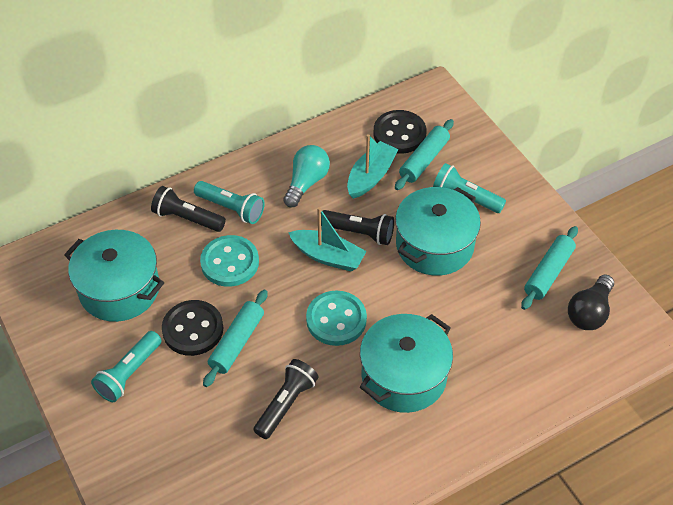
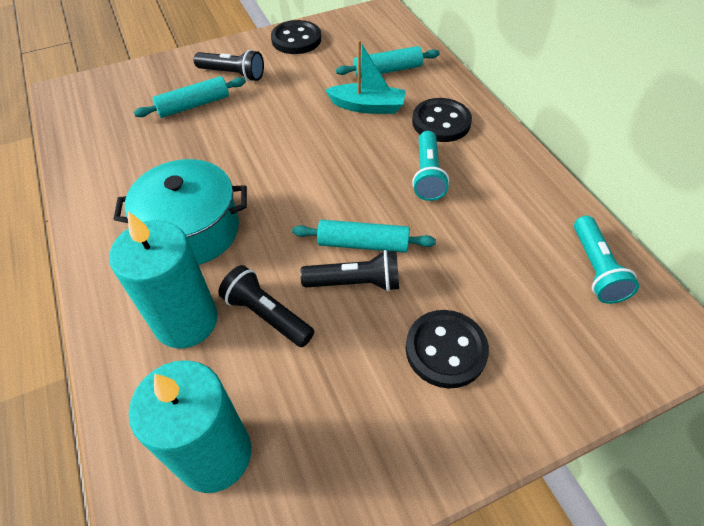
black button: 2 -> 3
black light bulb: 1 -> 0
turquoise boat: 2 -> 1
turquoise button: 2 -> 0
turquoise candle: 0 -> 2
turquoise flashlight: 3 -> 2
turquoise light bulb: 1 -> 0
turquoise pot: 3 -> 1

